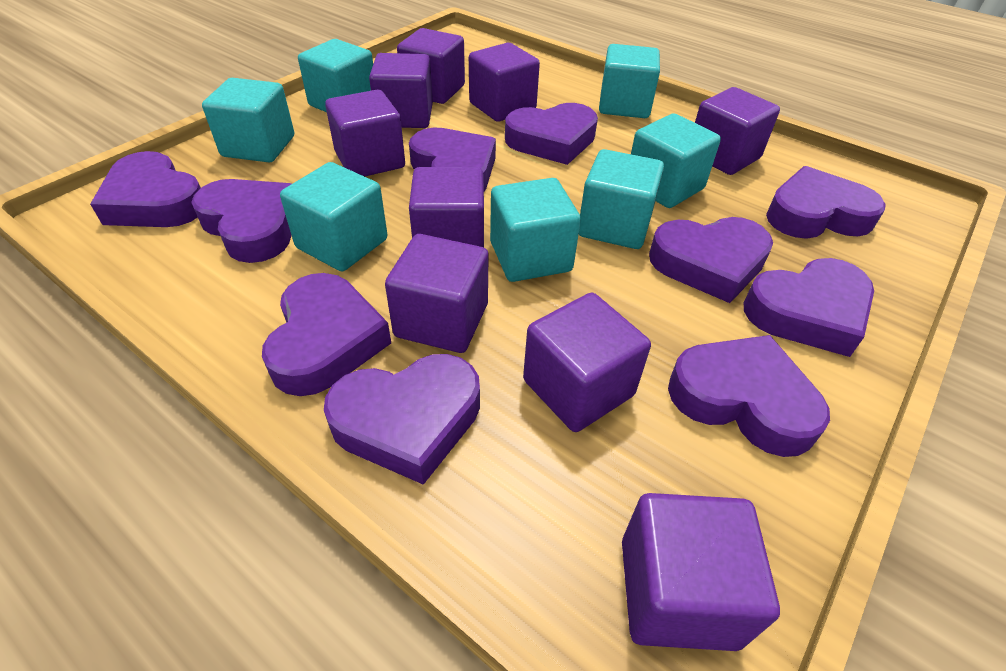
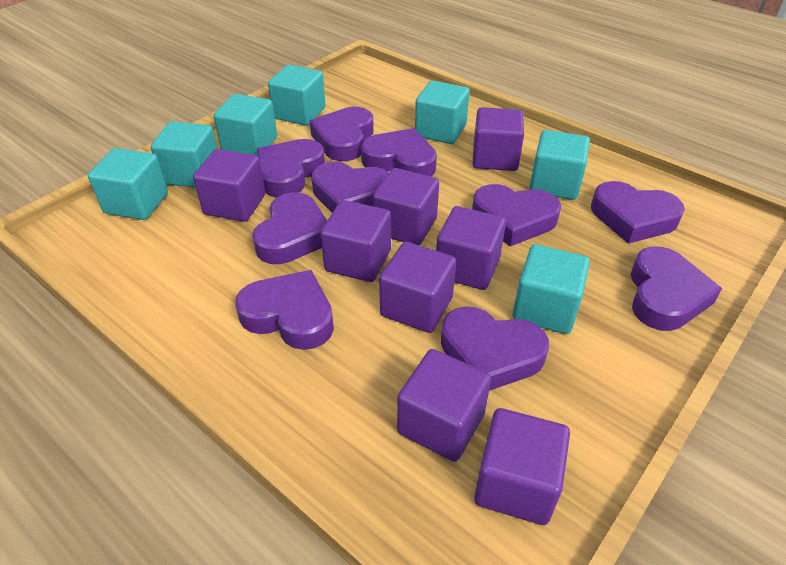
purple cube: 9 -> 8

